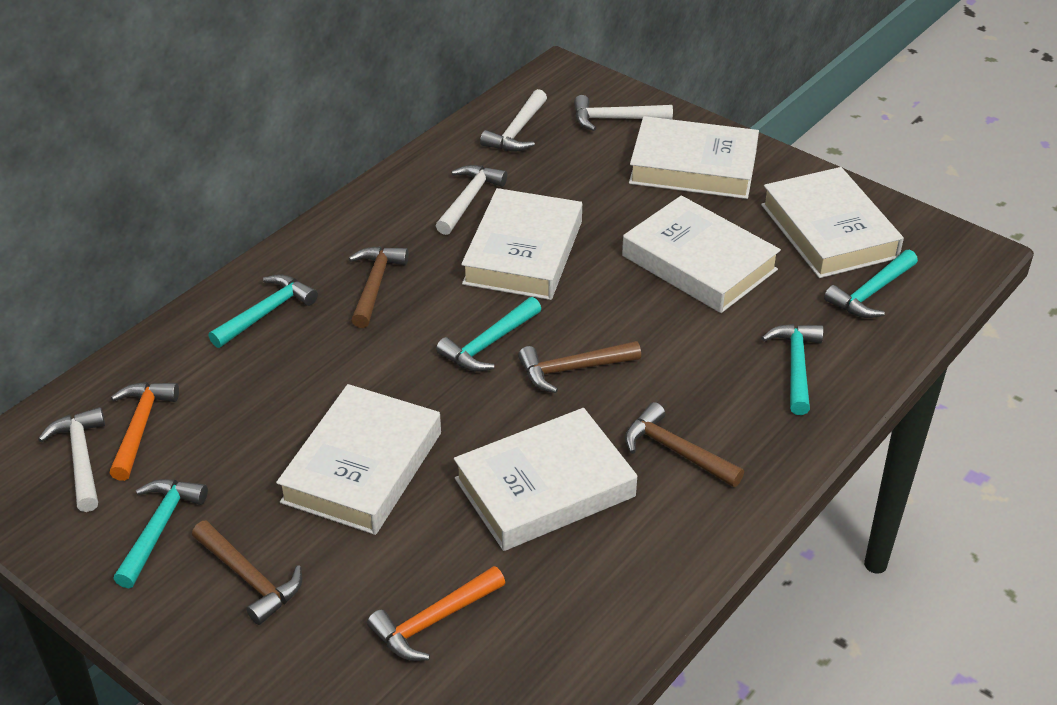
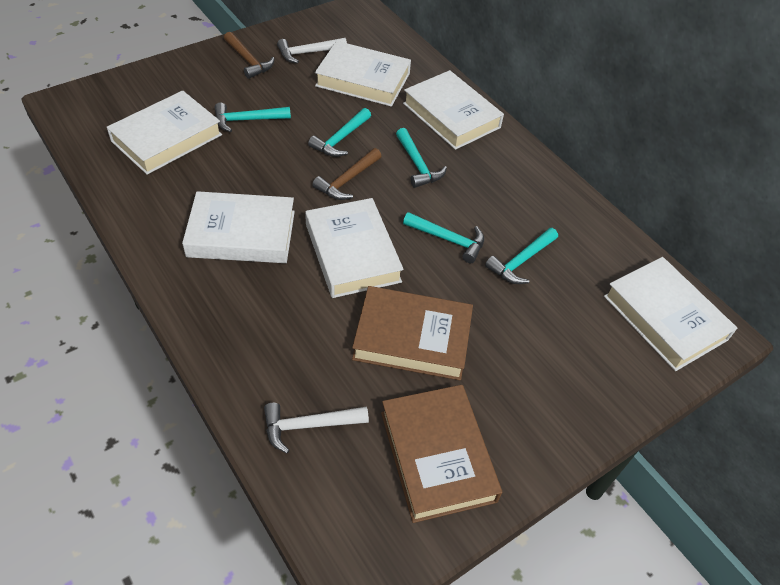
brown book: 0 -> 2
brown hammer: 4 -> 2
orange hammer: 2 -> 0
white hammer: 4 -> 2

